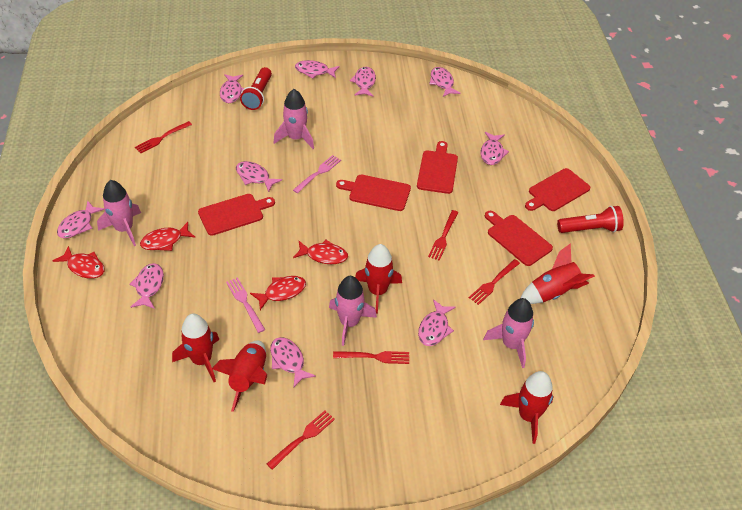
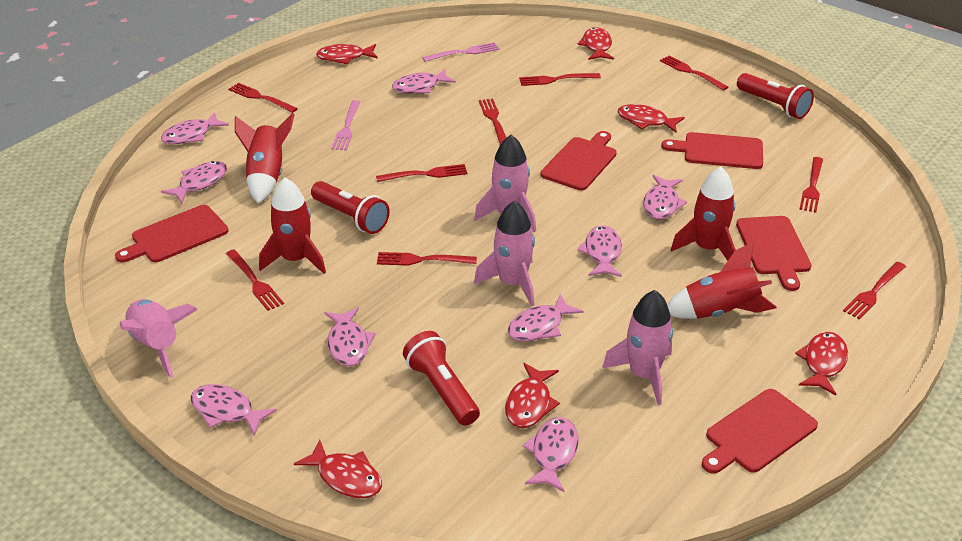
pink fish: 10 -> 9
red fish: 4 -> 6
red flashlight: 2 -> 3
red fork: 5 -> 9
red rocket: 5 -> 4

